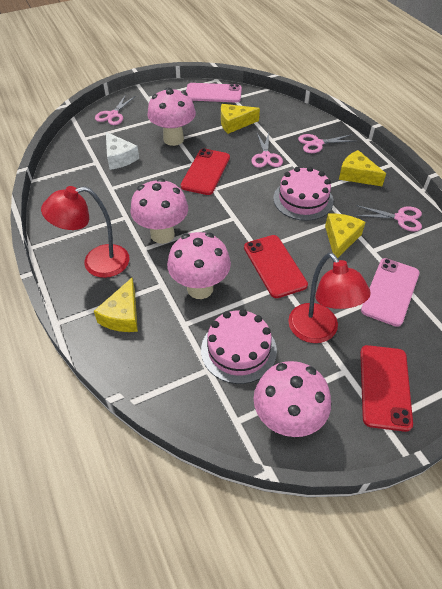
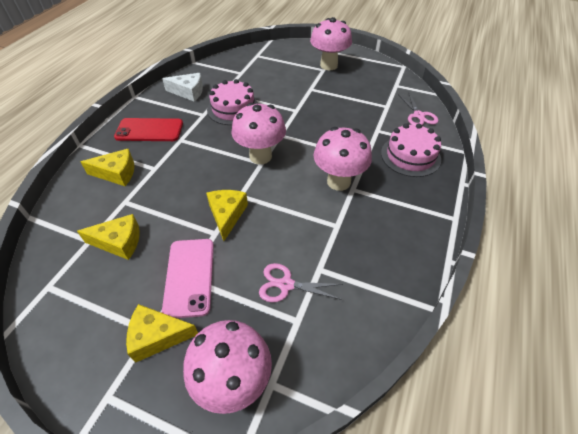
pink phone: 2 -> 1
pink scissors: 4 -> 2
red lamp: 2 -> 0
red phone: 3 -> 1

